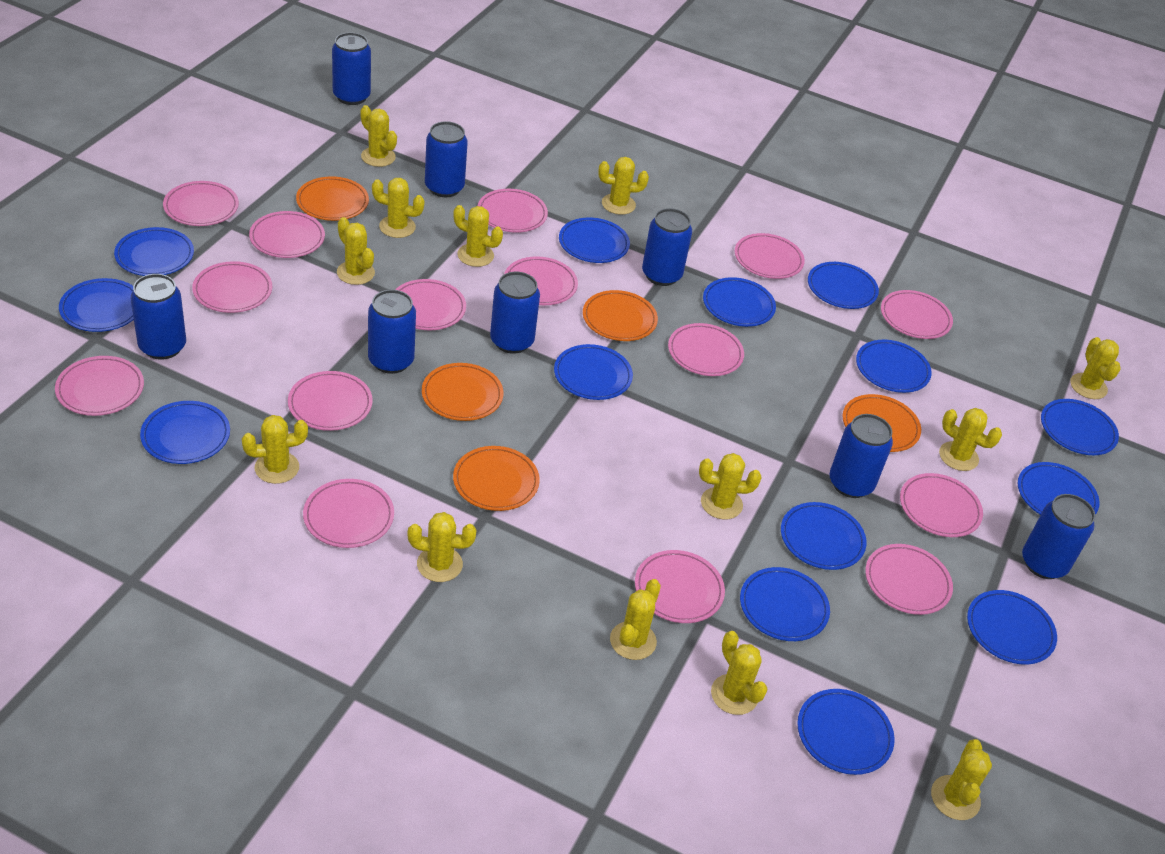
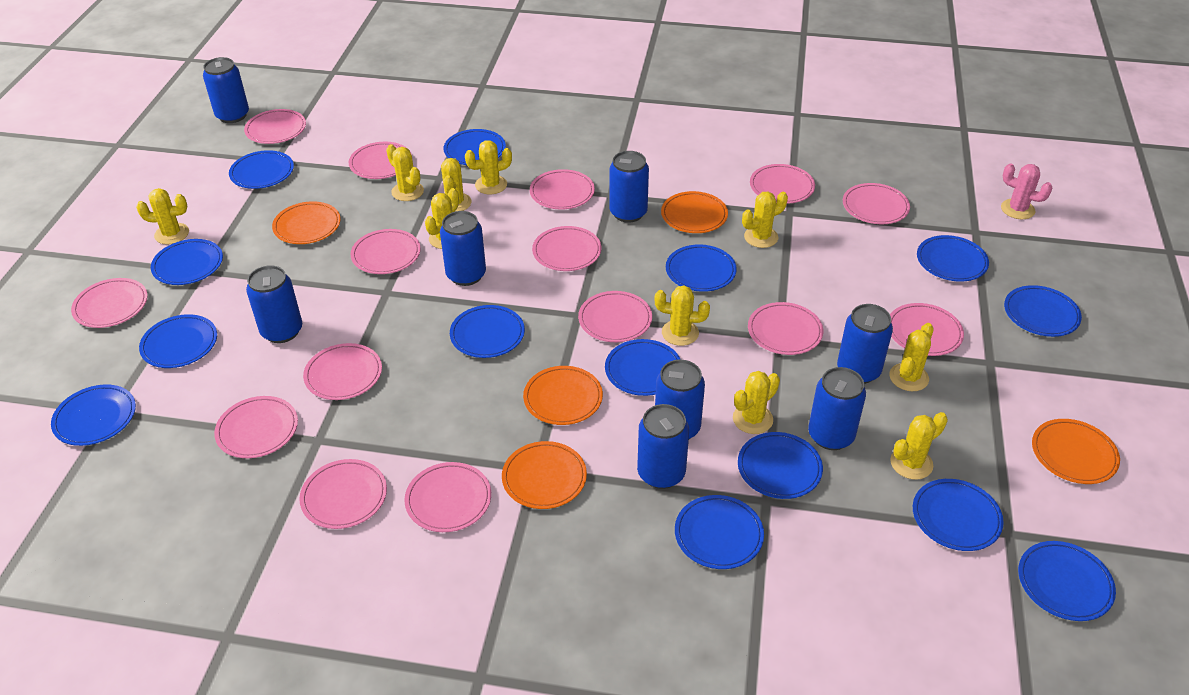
pink cactus: 0 -> 1
yellow cactus: 13 -> 10

